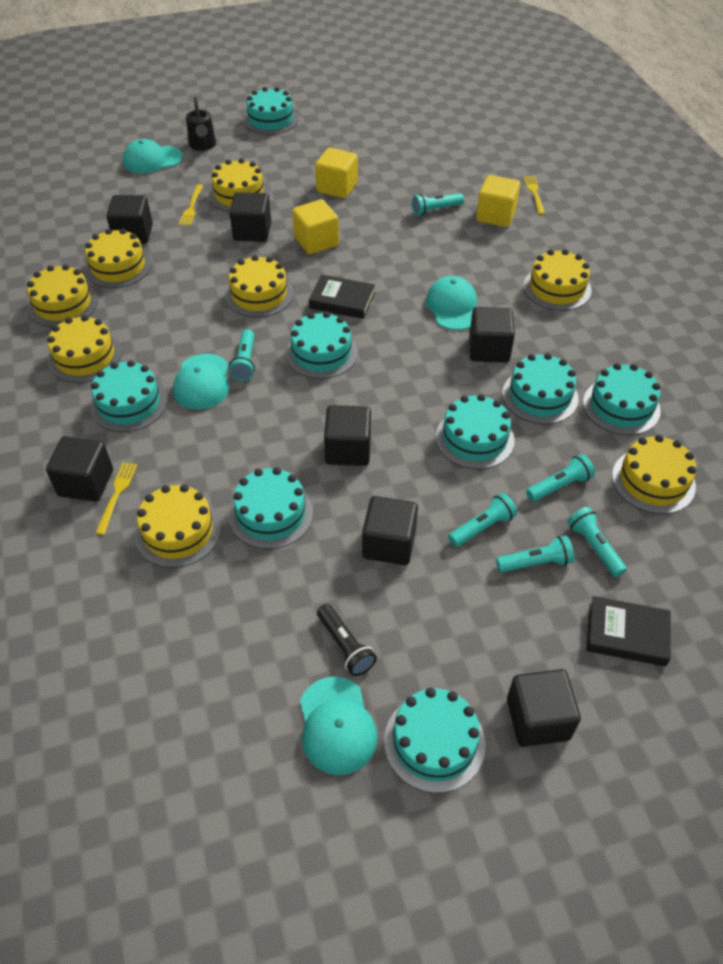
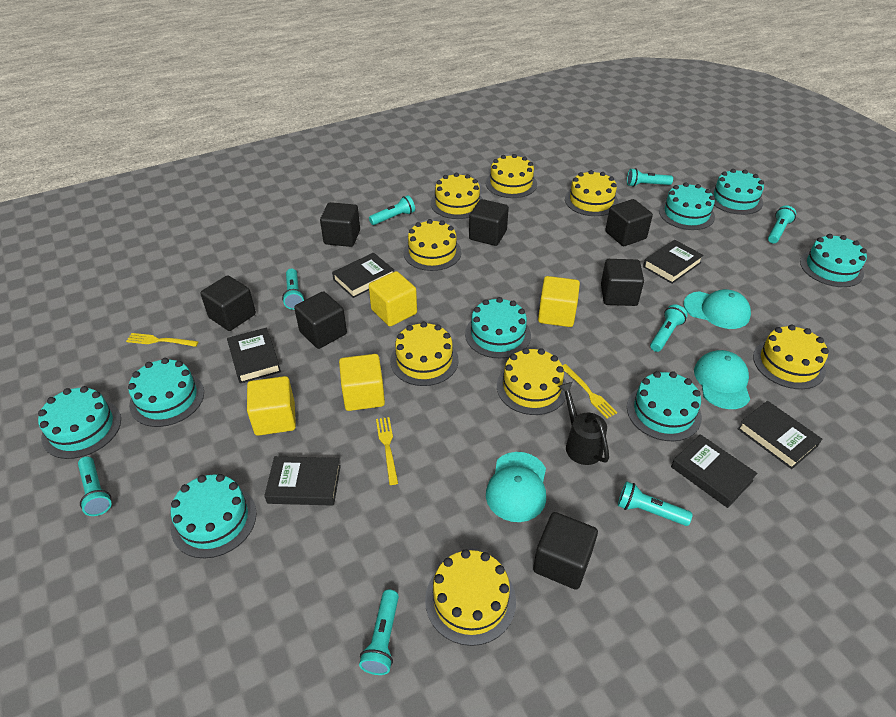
black book: 2 -> 6
black flashlight: 1 -> 0
turquoise cap: 4 -> 3
turquoise flashlight: 6 -> 8
yellow cube: 3 -> 4

